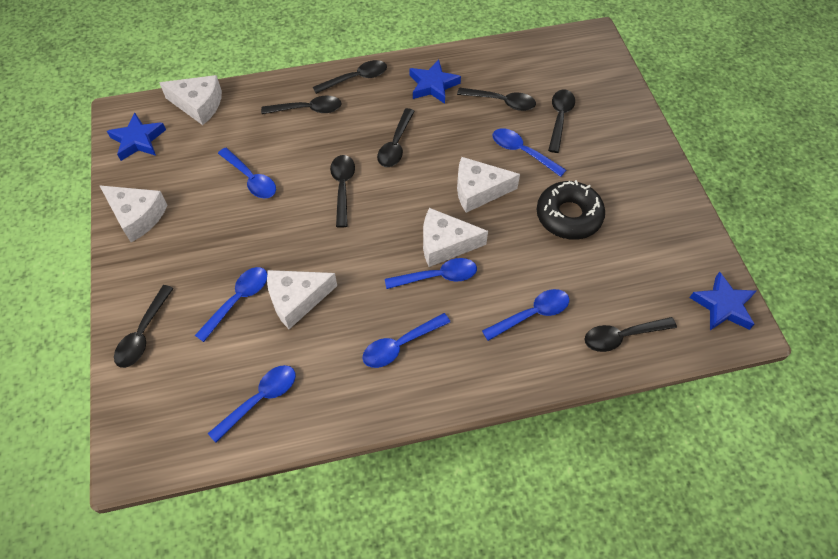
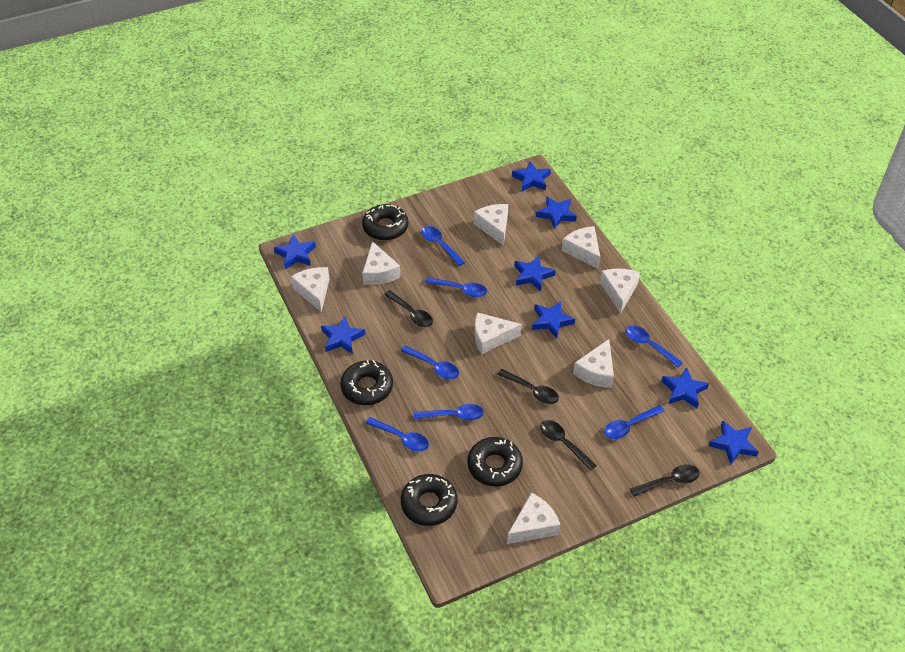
black donut: 1 -> 4
black spoon: 8 -> 4
blue star: 3 -> 8
white cheese: 5 -> 8

